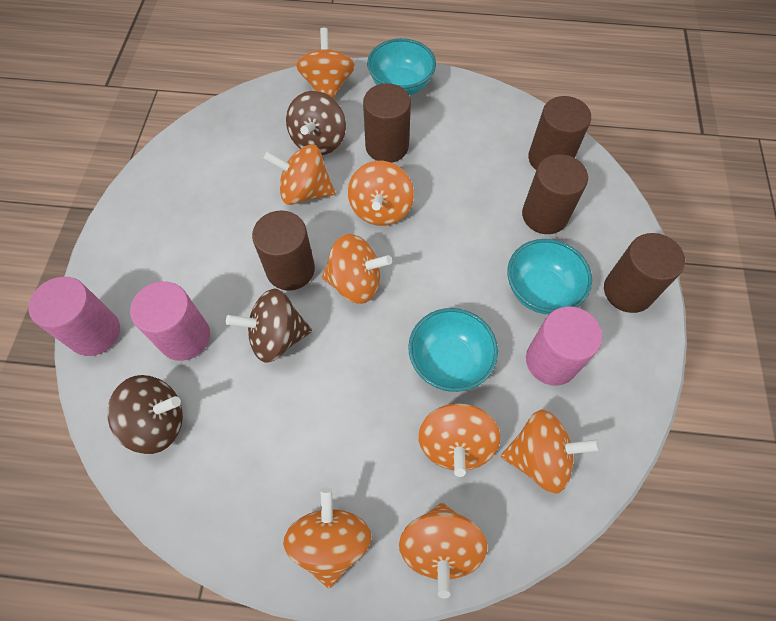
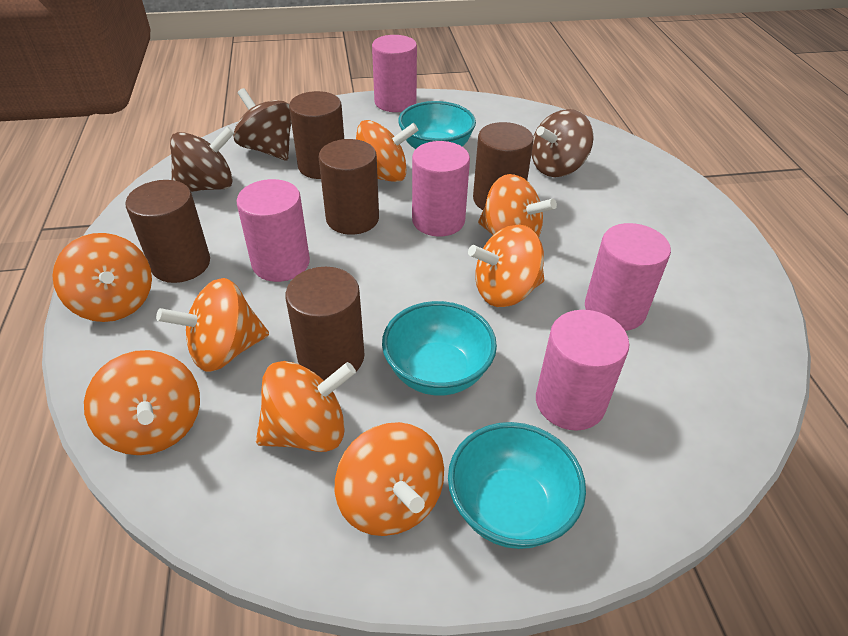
pink cylinder: 3 -> 5

